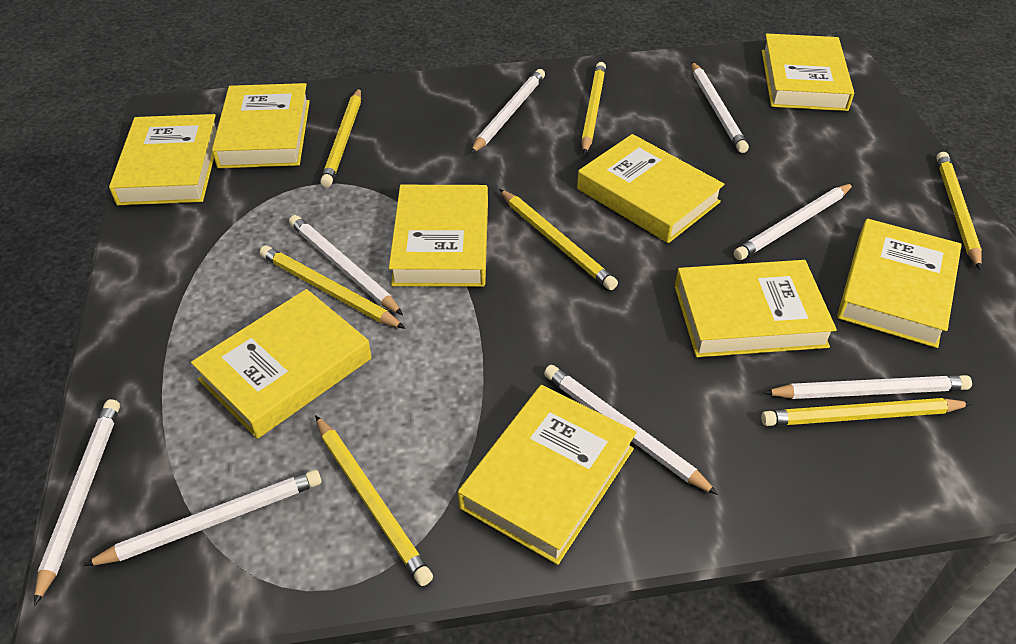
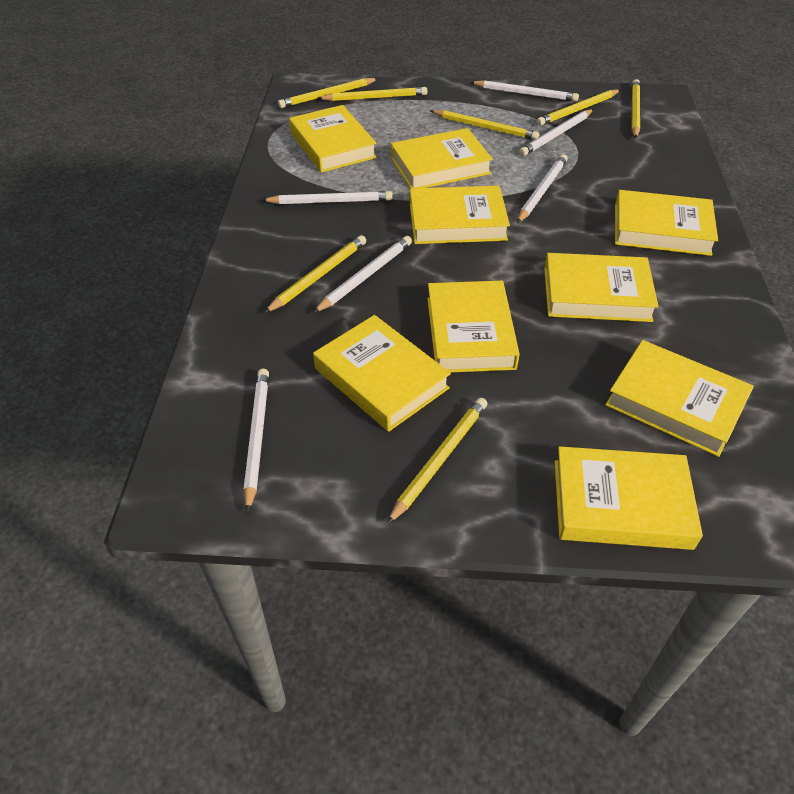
white pencil: 8 -> 6

